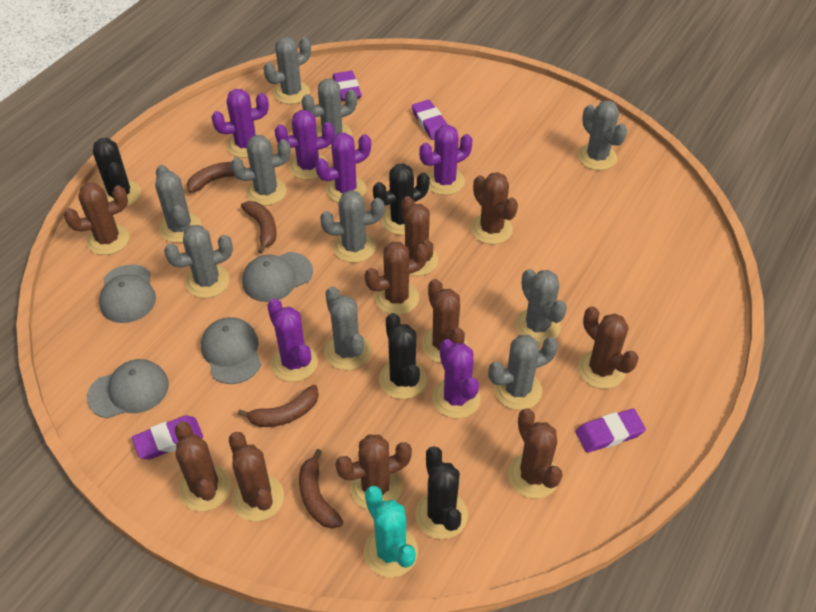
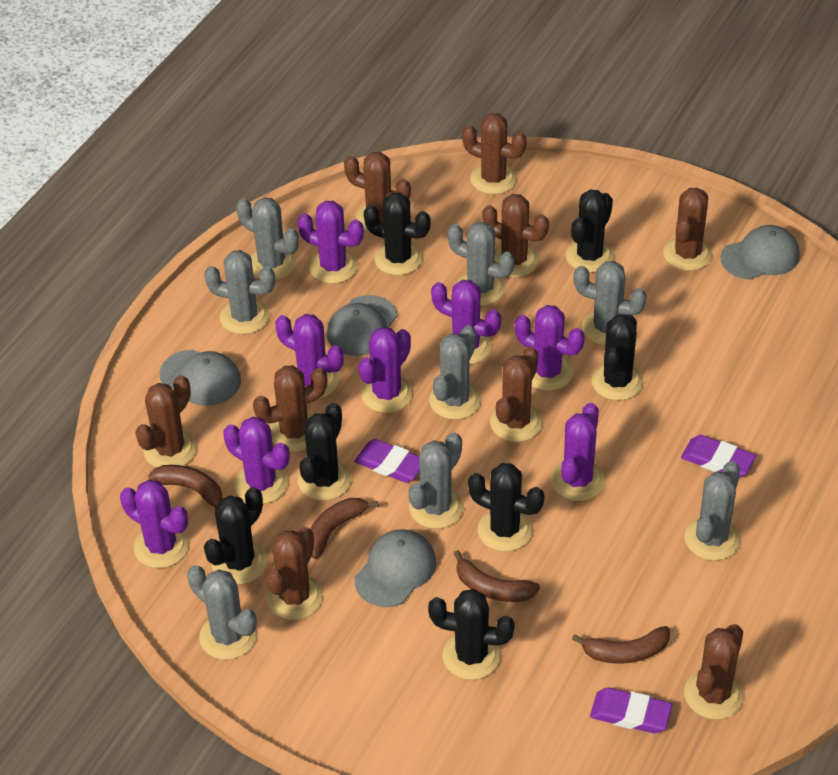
black cactus: 4 -> 7
brown cactus: 10 -> 9
grey cactus: 10 -> 8
purple cactus: 6 -> 8
purple eraser: 4 -> 3
turquoise cactus: 1 -> 0

